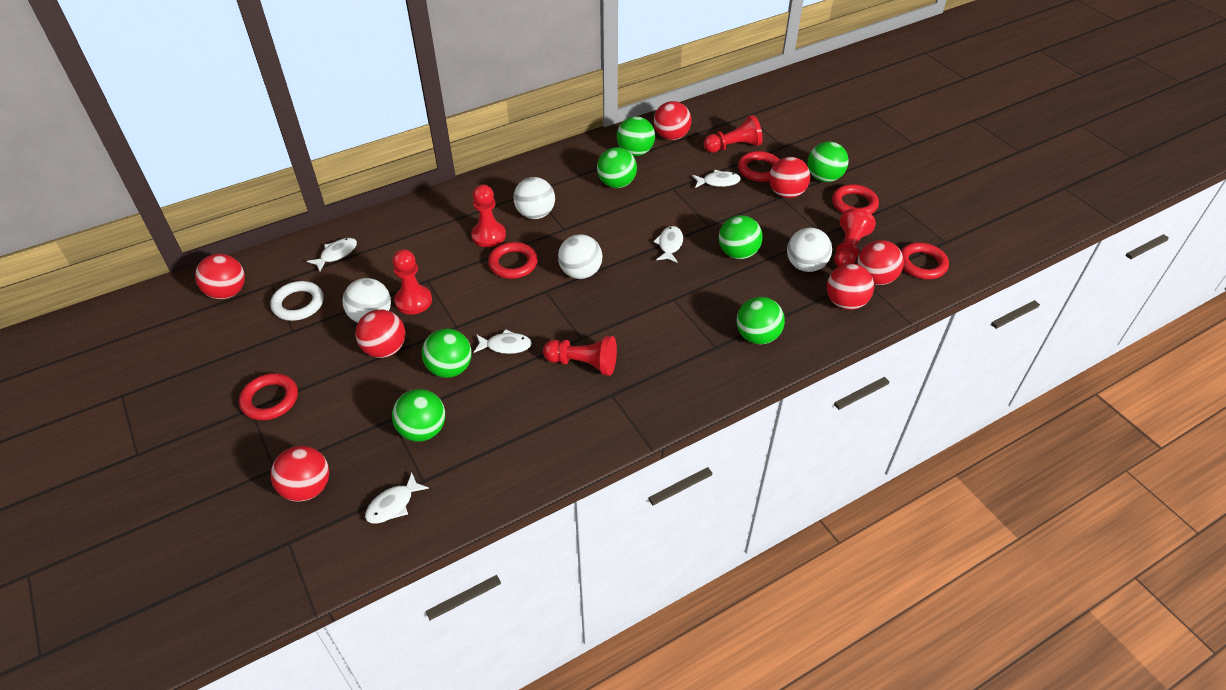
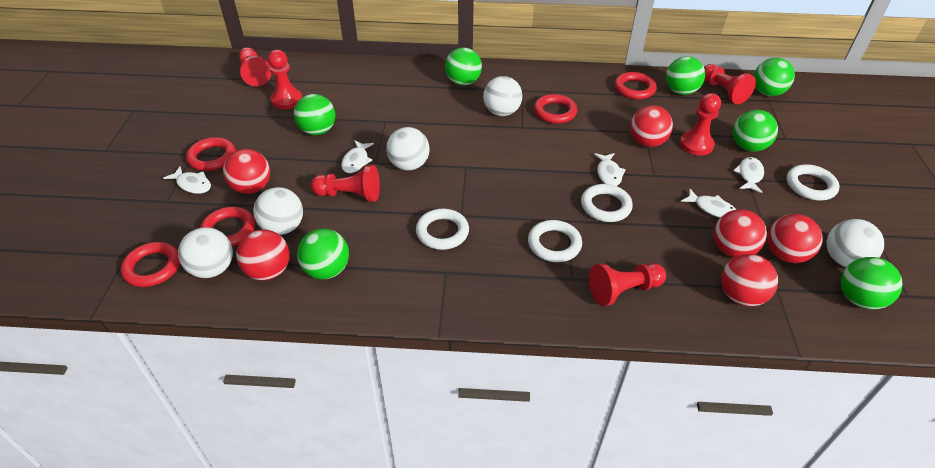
red ball: 7 -> 6
red pawn: 5 -> 6
white ball: 4 -> 5
white ring: 1 -> 4

